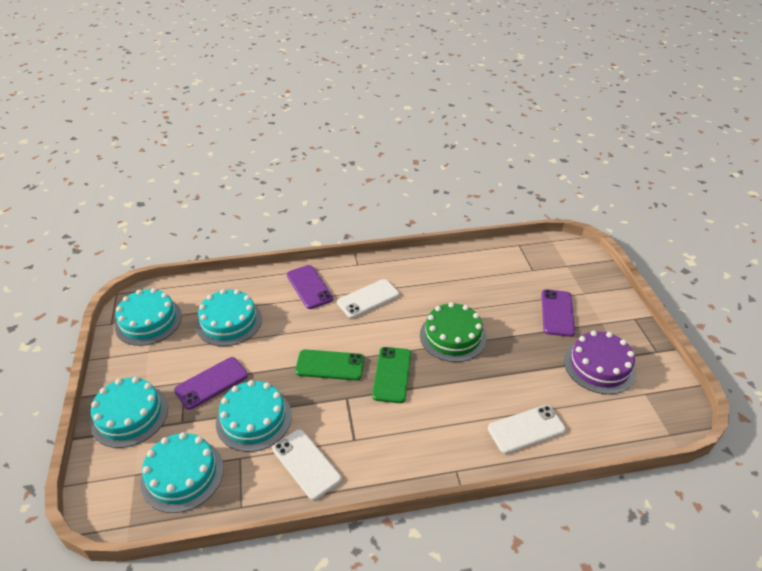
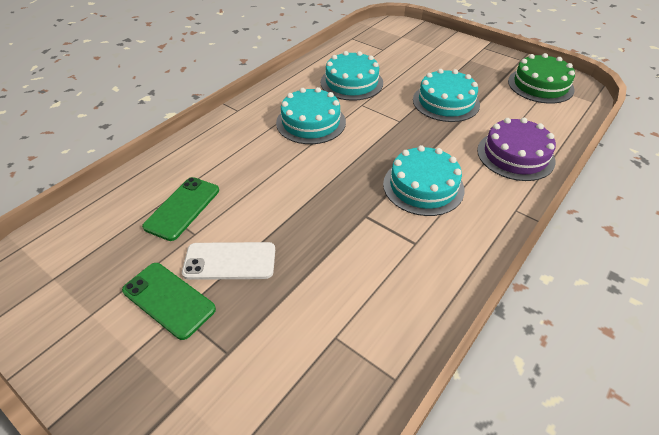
purple phone: 3 -> 0
turquoise cake: 5 -> 4
white phone: 3 -> 1

